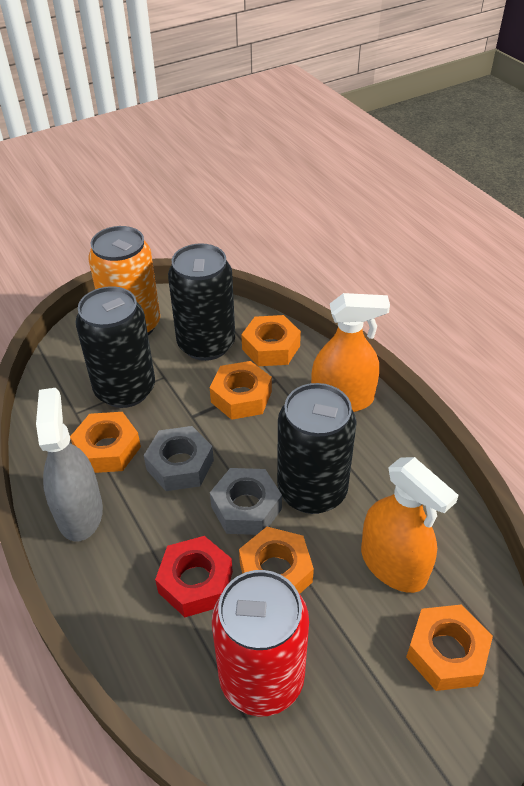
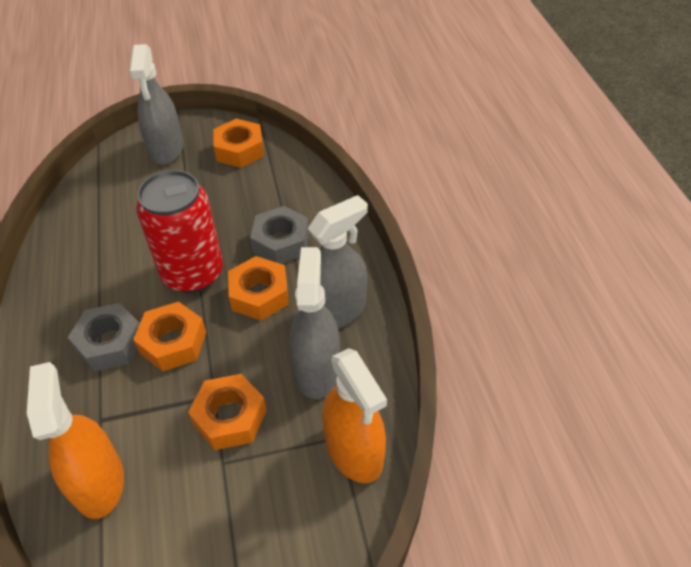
black can: 3 -> 0
grey spray bottle: 1 -> 3
orange can: 1 -> 0
orange nut: 5 -> 4
red nut: 1 -> 0

